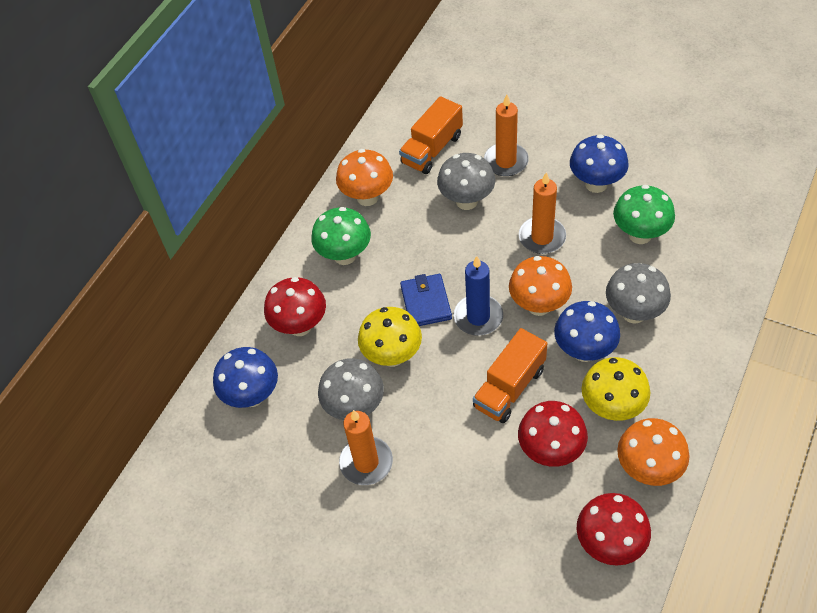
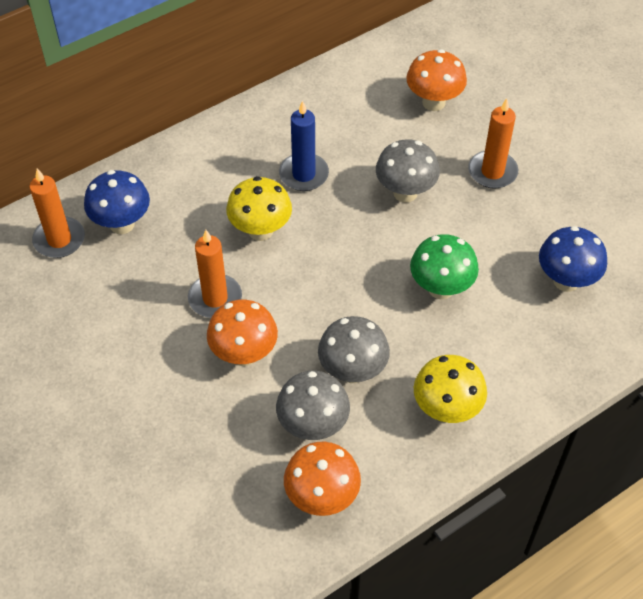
blue mushroom: 3 -> 2
blue wallet: 1 -> 0
green mushroom: 2 -> 1
orange truck: 2 -> 0
red mushroom: 3 -> 0

